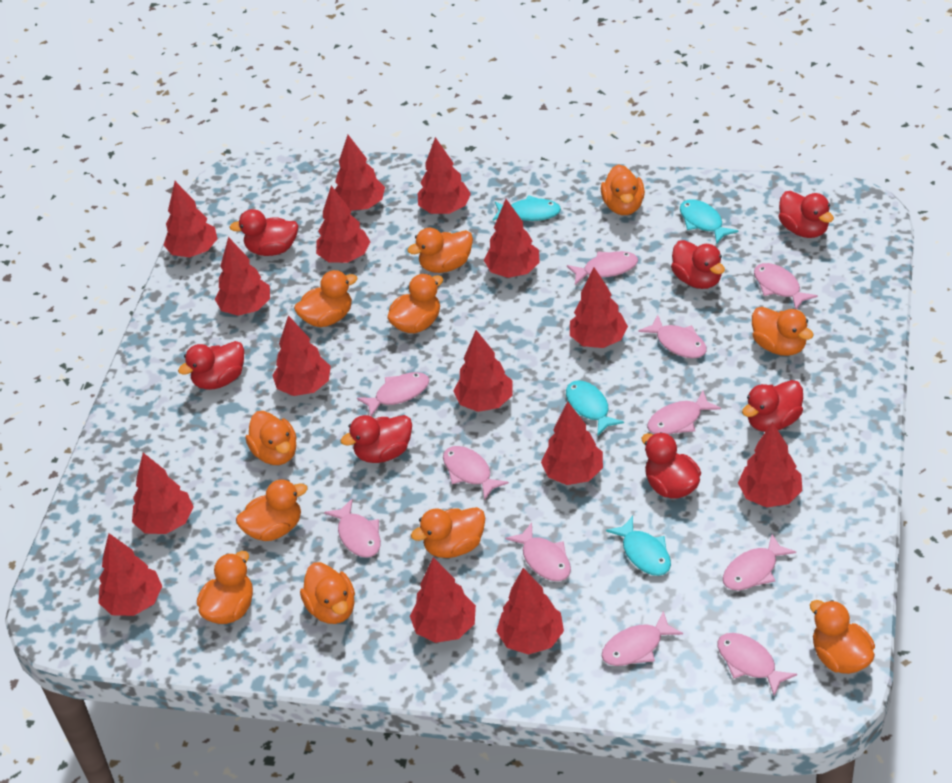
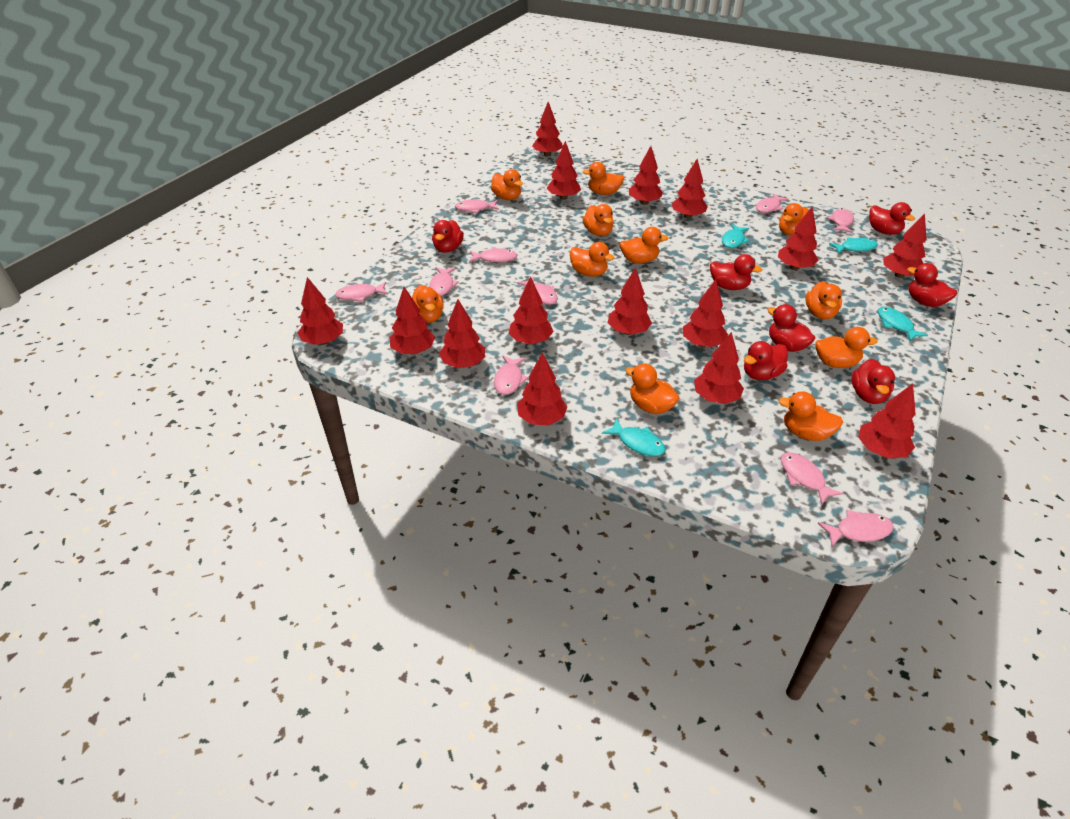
pink fish: 11 -> 10

